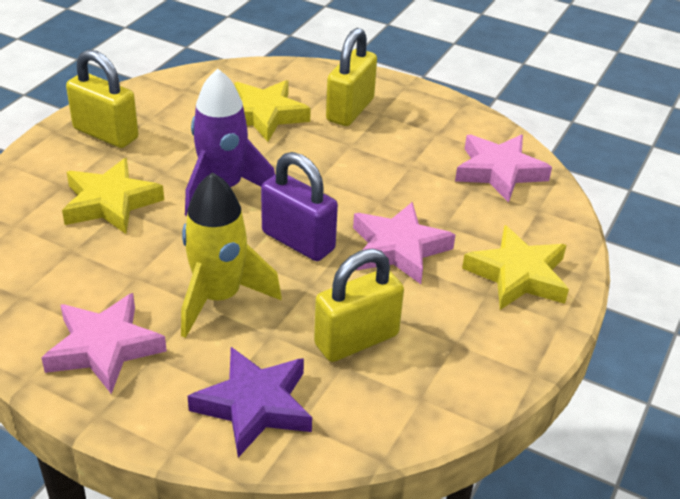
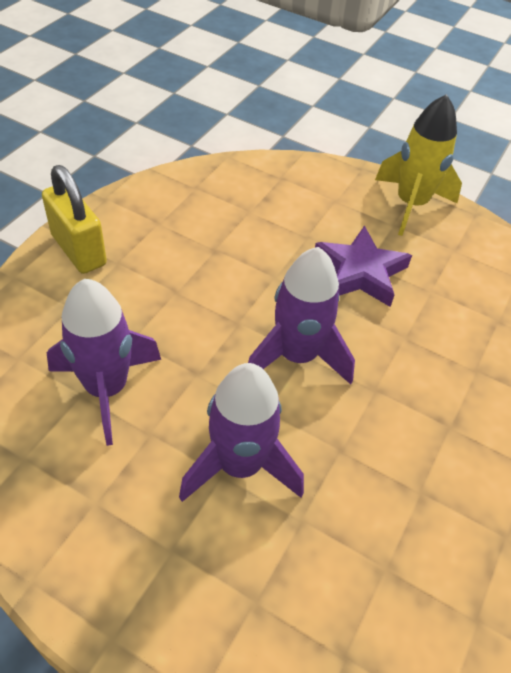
pink star: 3 -> 0
purple padlock: 1 -> 0
purple rocket: 1 -> 3
yellow padlock: 3 -> 1
yellow star: 3 -> 0

